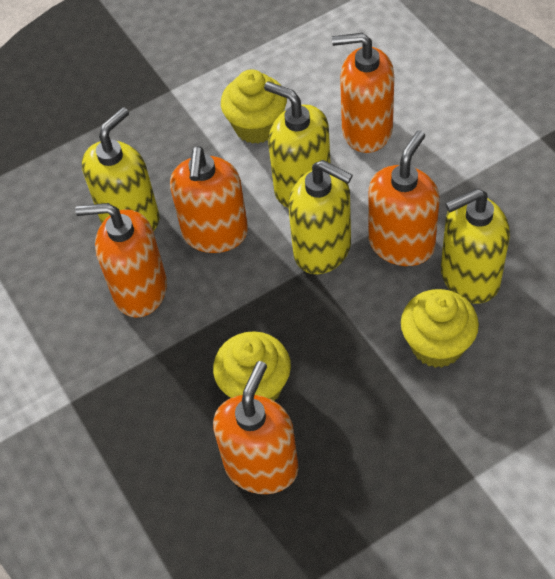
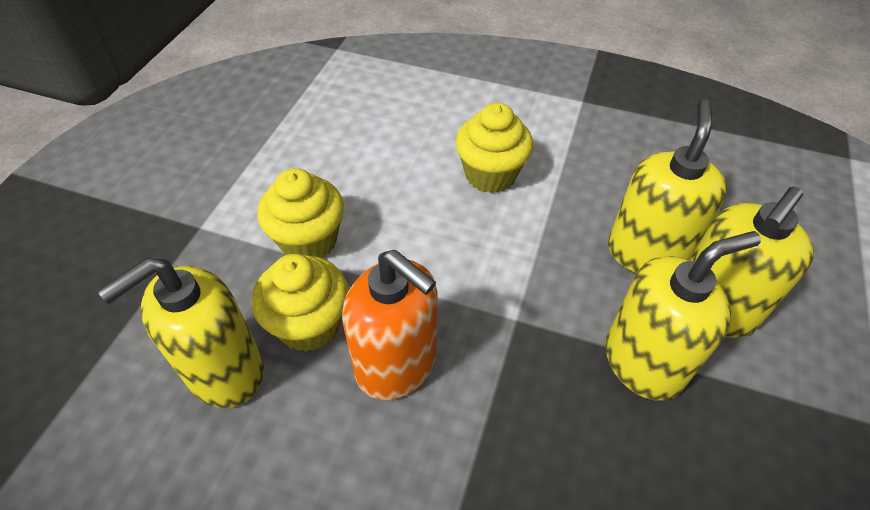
orange soap dispenser: 5 -> 1

